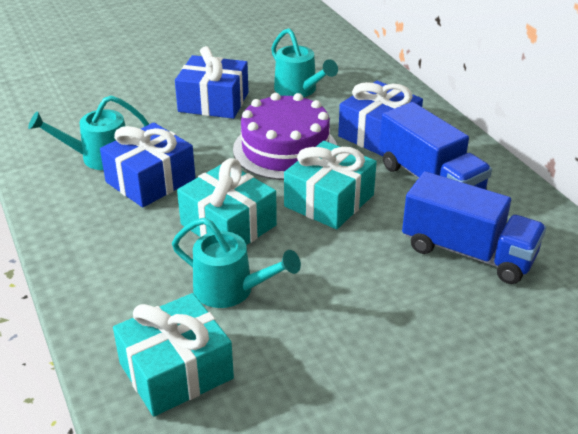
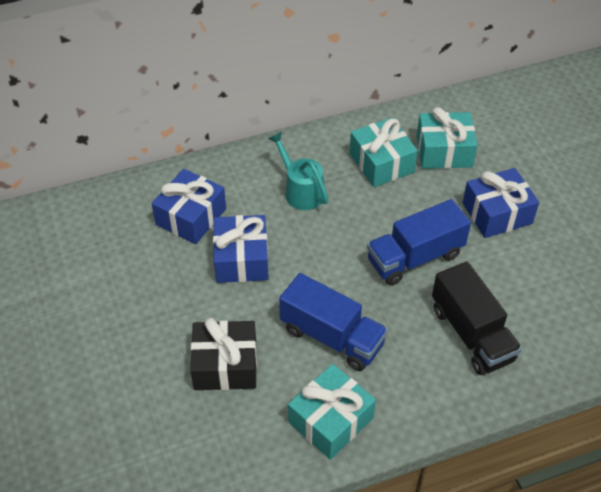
black gift: 0 -> 1
black truck: 0 -> 1
purple cake: 1 -> 0
turquoise watering can: 3 -> 1

